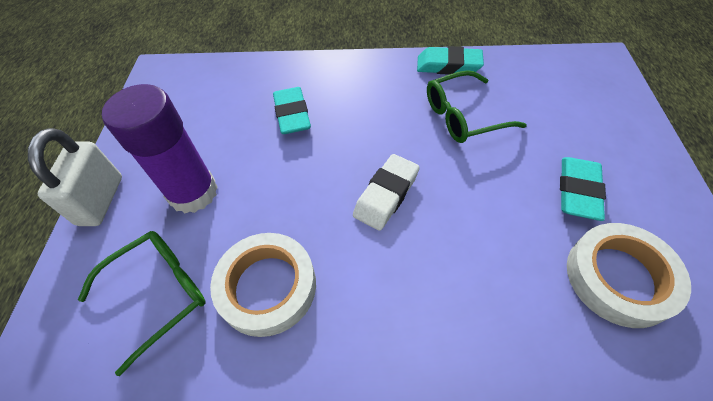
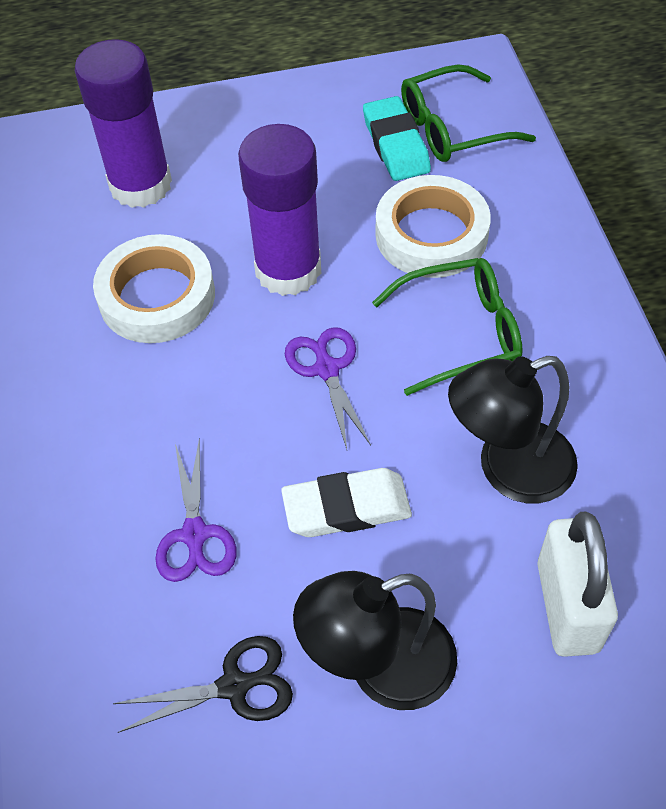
black lamp: 0 -> 2
black scissors: 0 -> 1
purple glue stick: 1 -> 2
purple scissors: 0 -> 2
turquoise eraser: 3 -> 1

